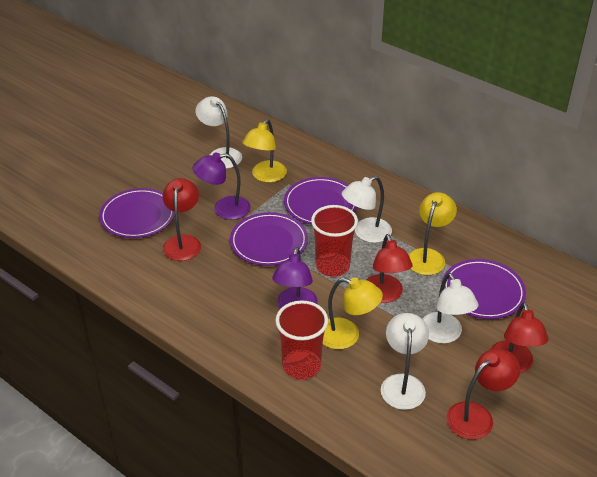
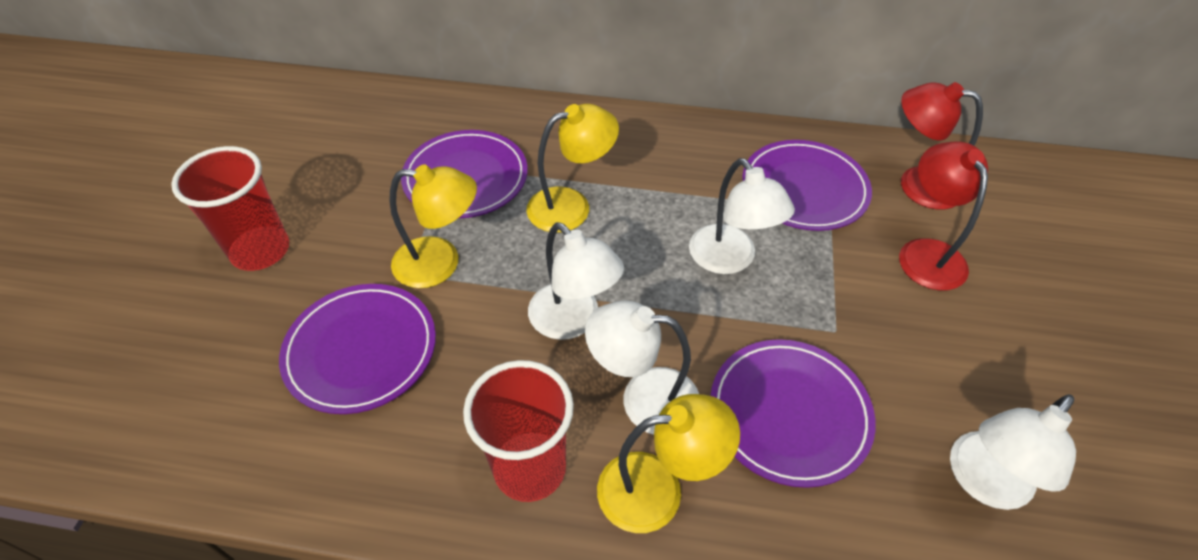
purple lamp: 2 -> 0
red lamp: 4 -> 2

